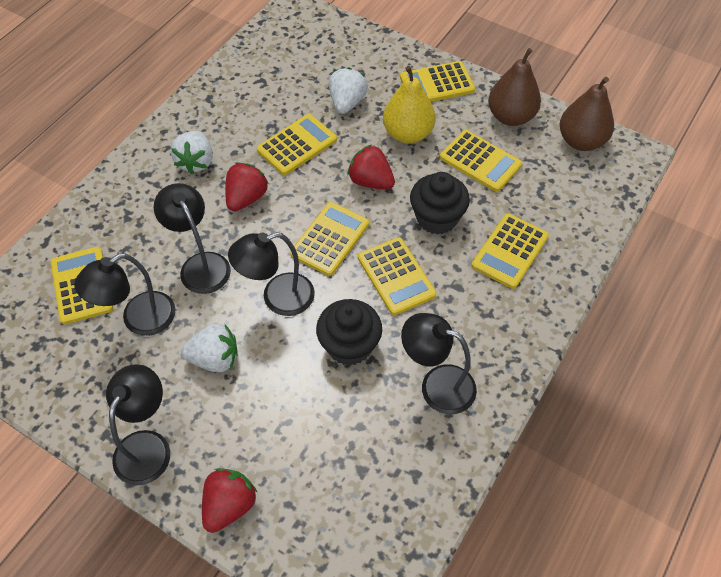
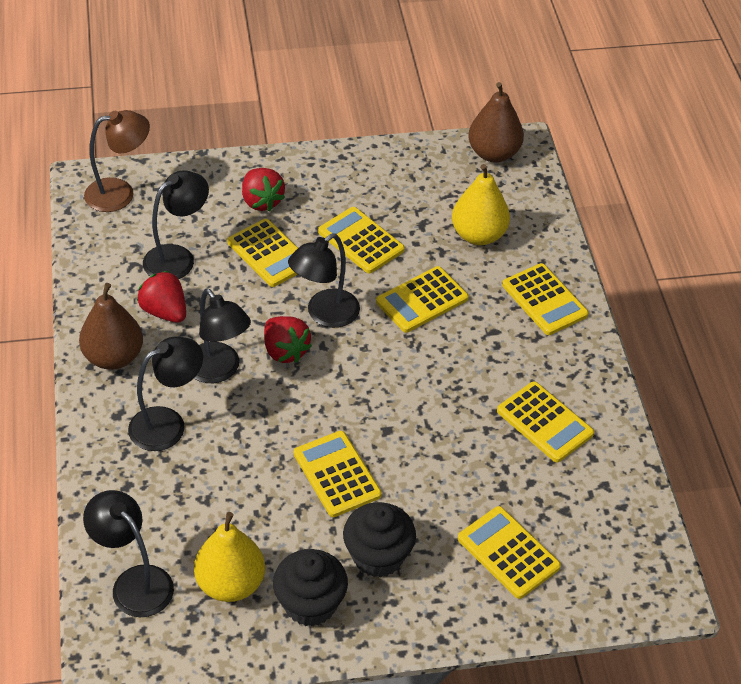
brown lamp: 0 -> 1
white strawberry: 3 -> 0
yellow pear: 1 -> 2

